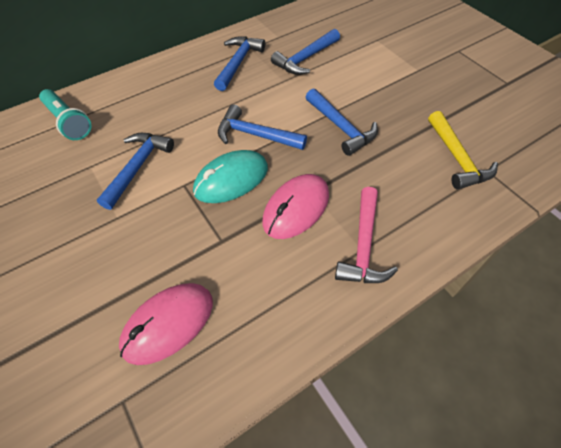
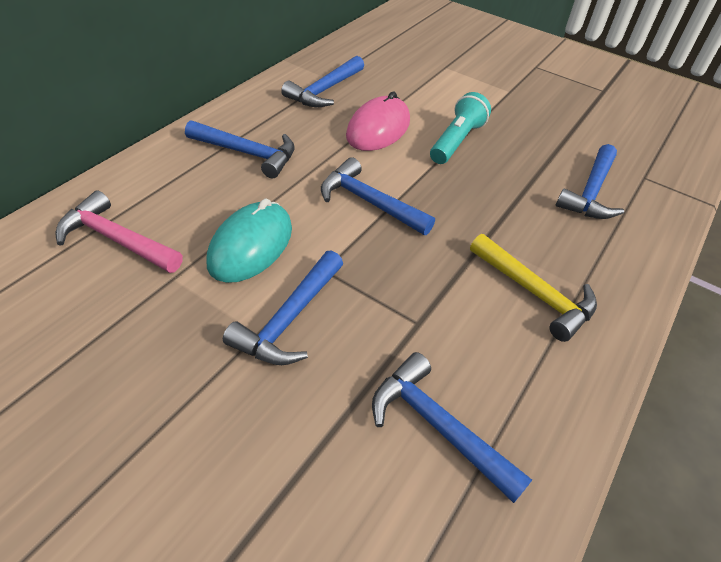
blue hammer: 5 -> 6
pink mouse: 2 -> 1

